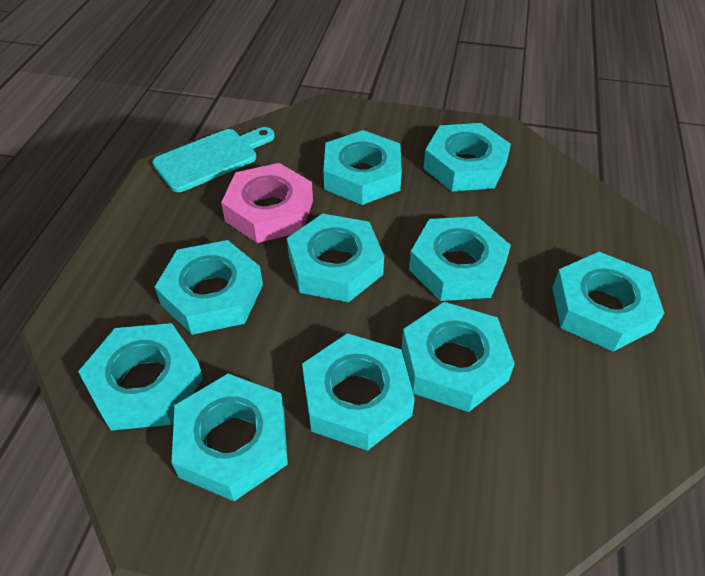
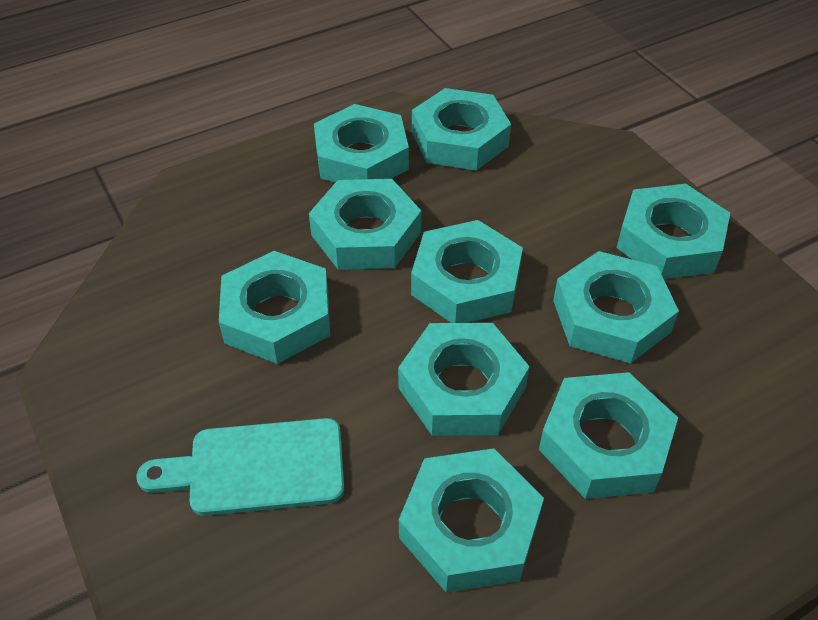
pink nut: 1 -> 0

